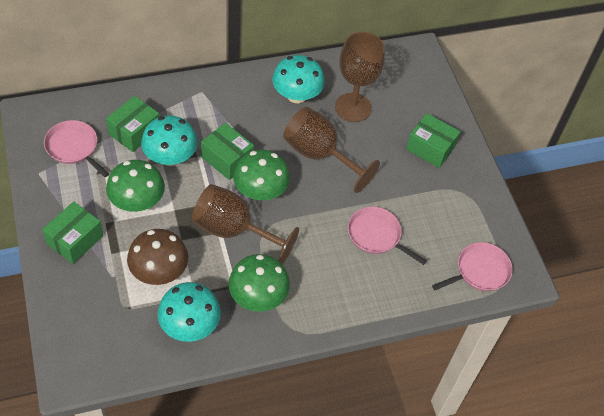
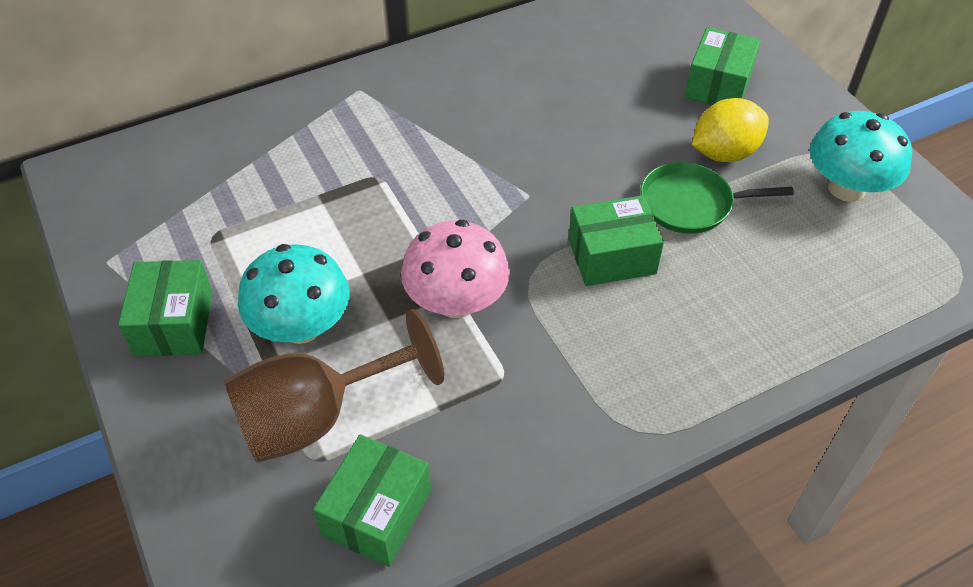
brown goblet: 3 -> 1
brown mushroom: 1 -> 0
green mushroom: 3 -> 0
green pan: 0 -> 1
pink mushroom: 0 -> 1
pink pan: 3 -> 0
turquoise mushroom: 3 -> 2
yellow lemon: 0 -> 1

